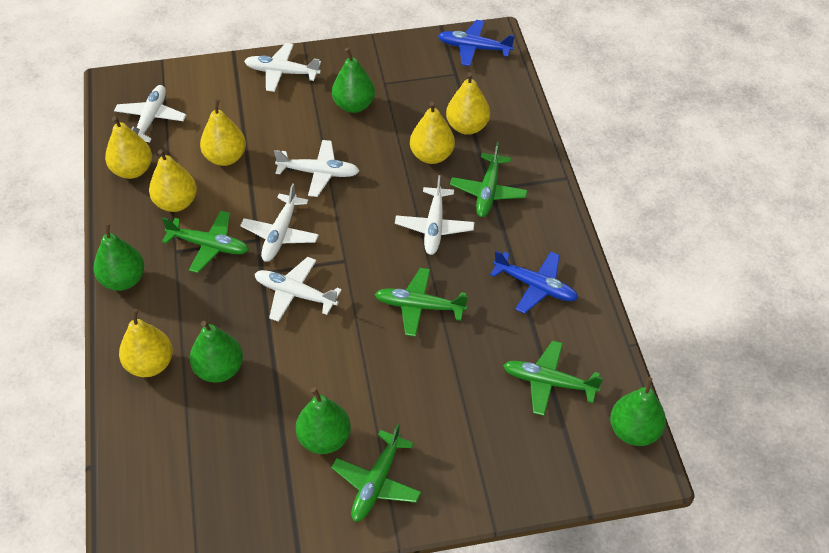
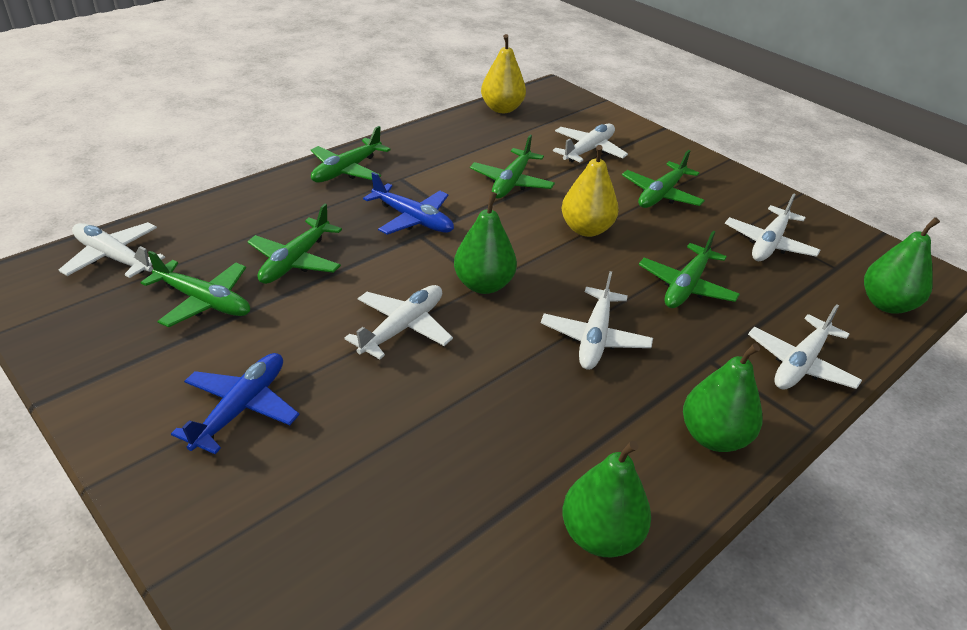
green pear: 5 -> 4
green plane: 5 -> 6
yellow pear: 6 -> 2

